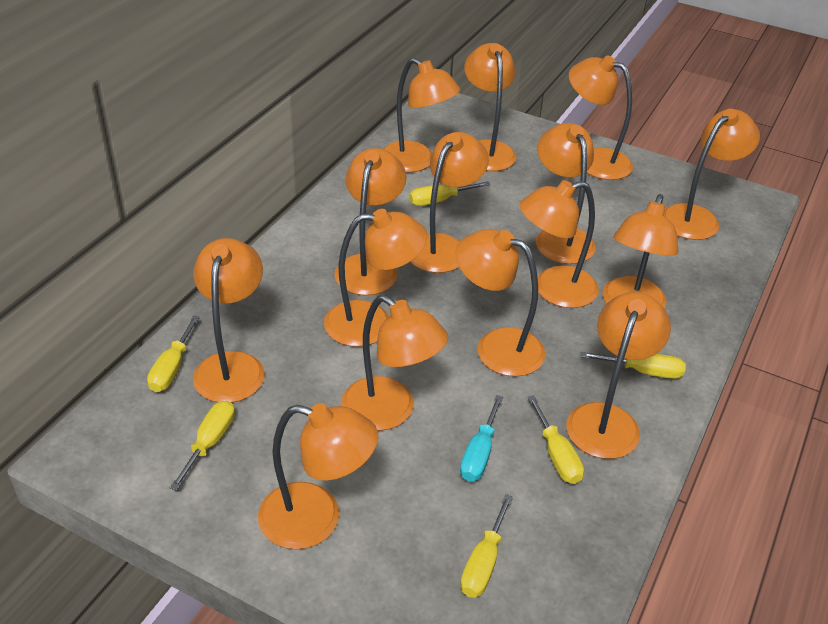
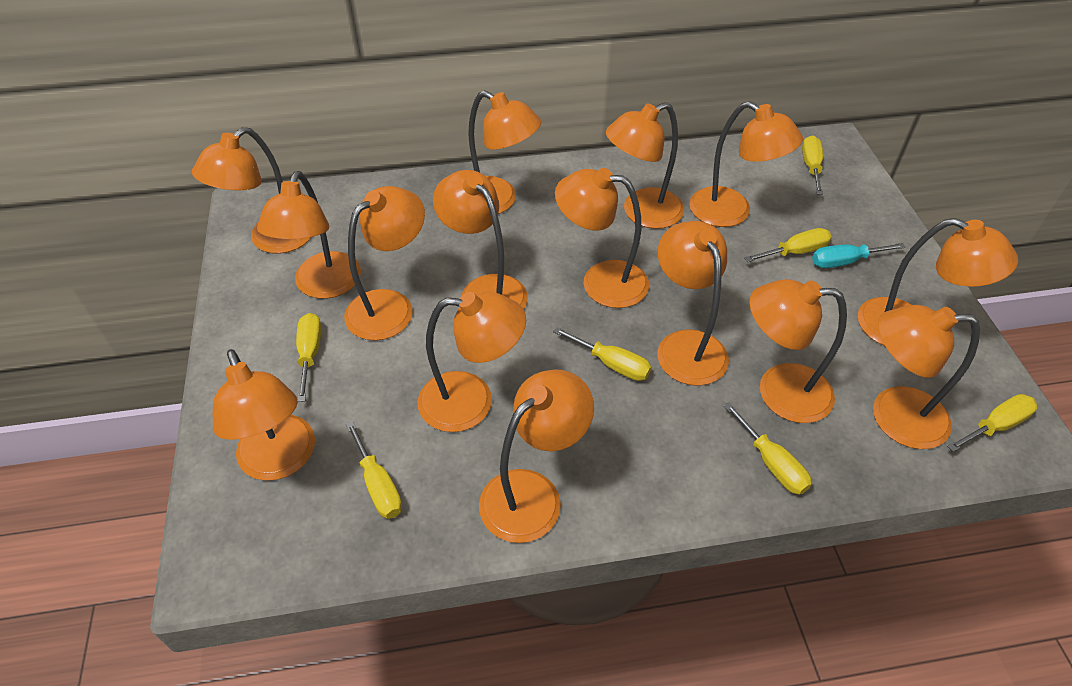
yellow screwdriver: 6 -> 7

